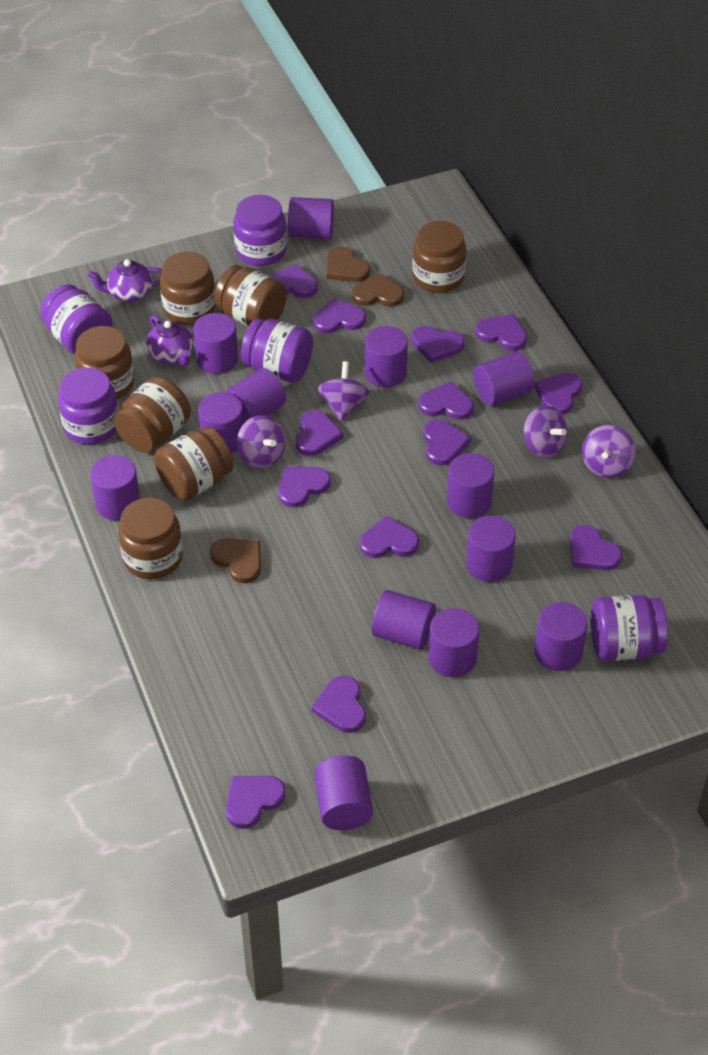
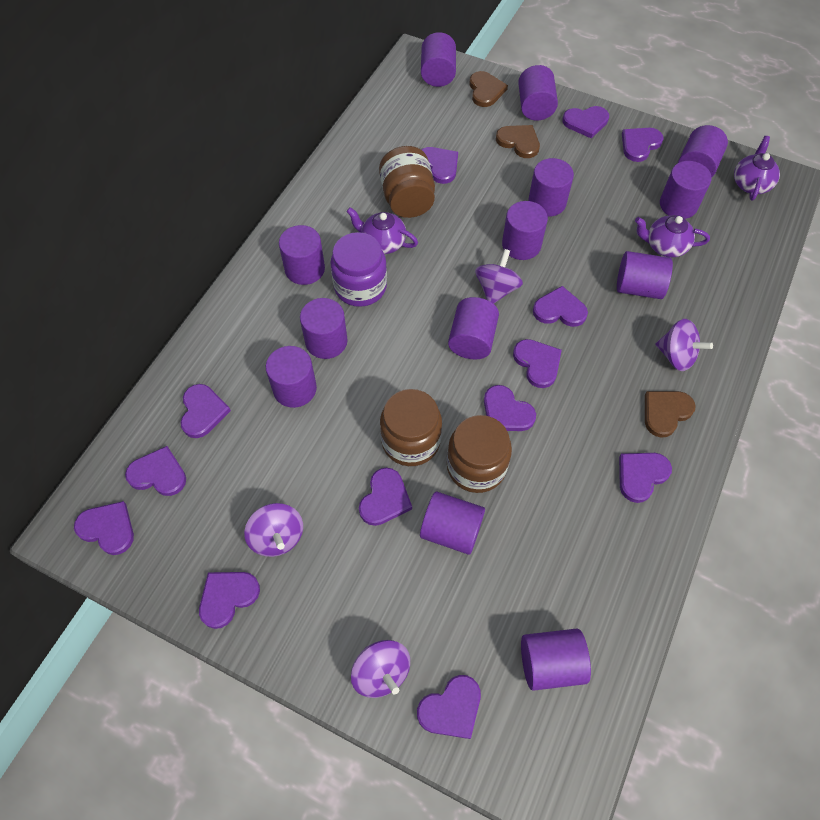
brown jar: 7 -> 3
purple jar: 5 -> 1
purple teapot: 2 -> 3

